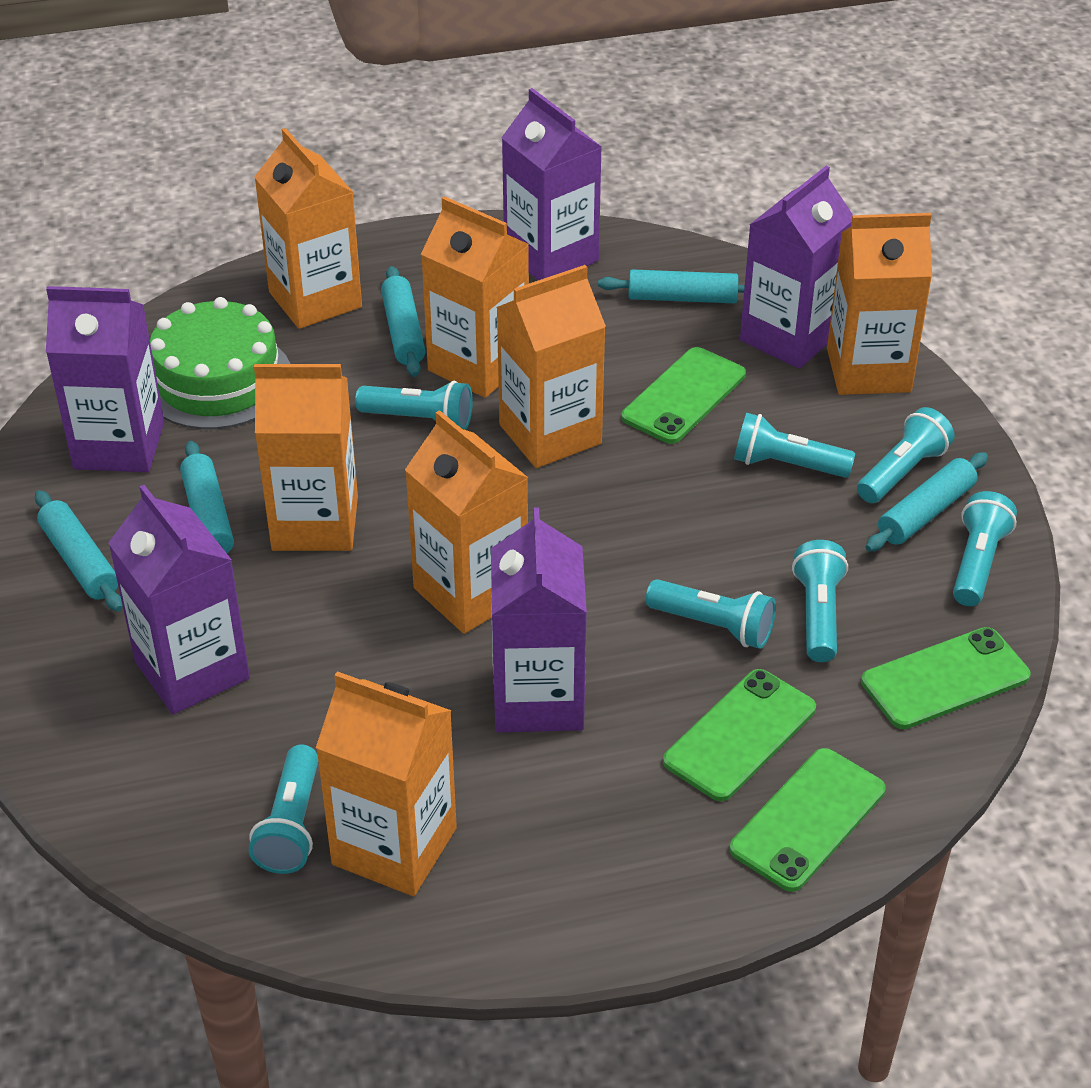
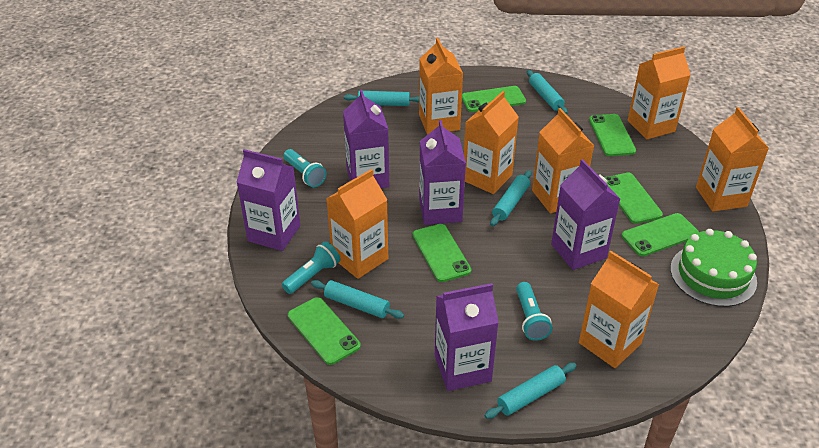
green phone: 4 -> 6
turquoise flashlight: 7 -> 3

